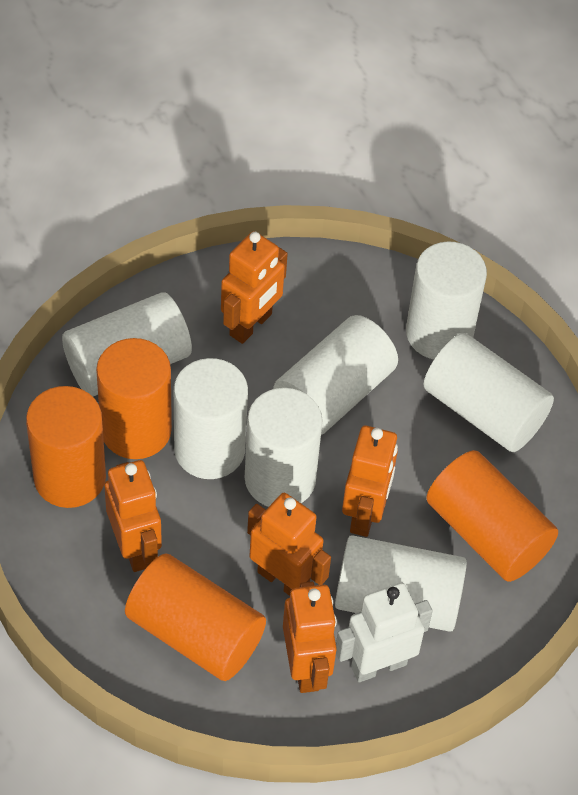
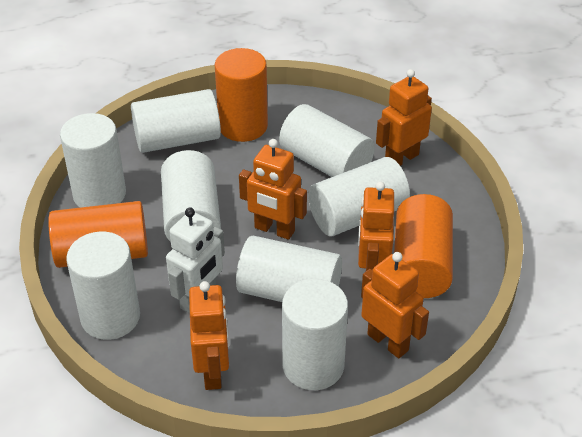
orange cylinder: 4 -> 3
white cylinder: 7 -> 8

